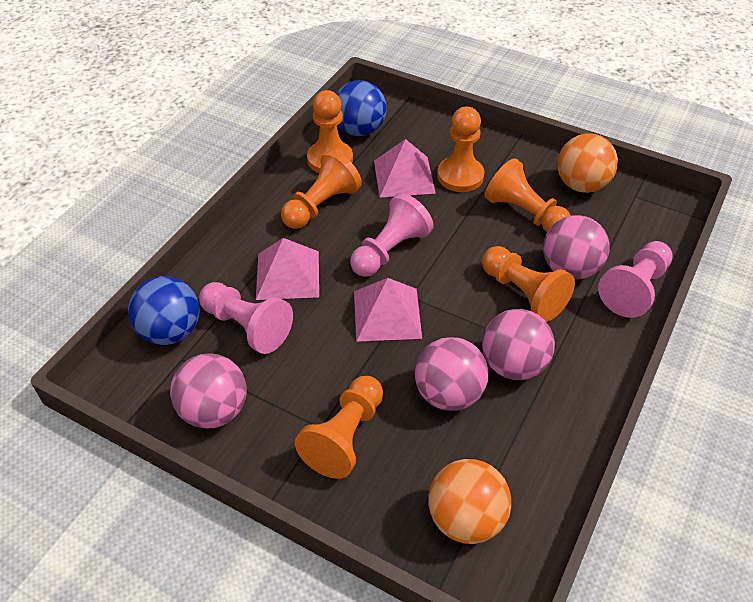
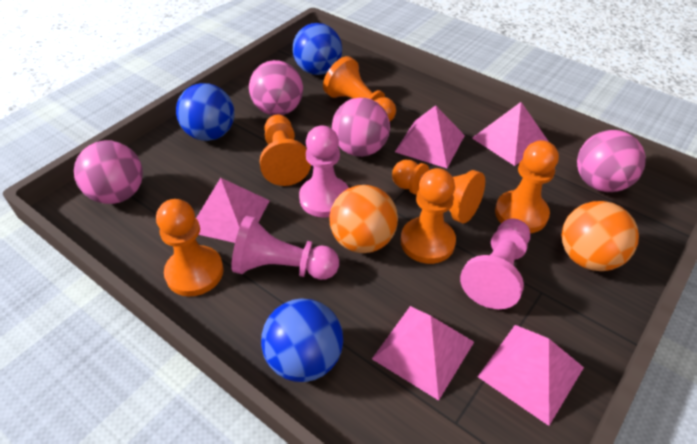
blue ball: 2 -> 3
pink pyramid: 3 -> 5

